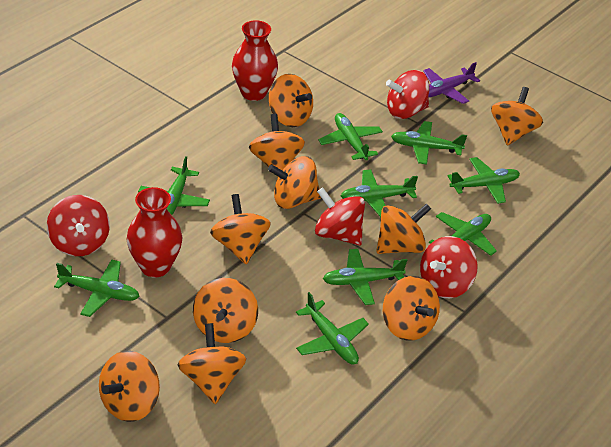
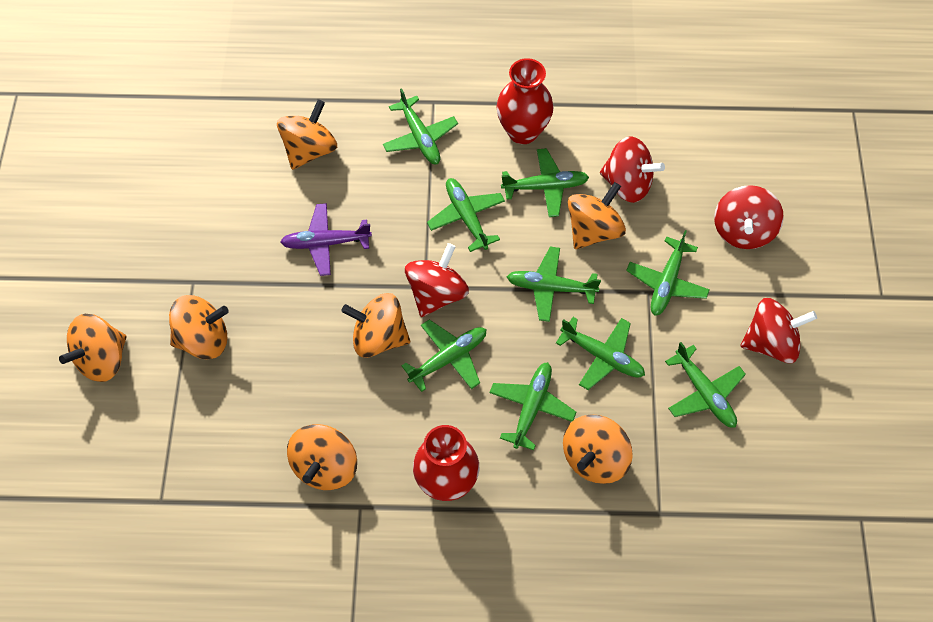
orange spinning top: 10 -> 7

